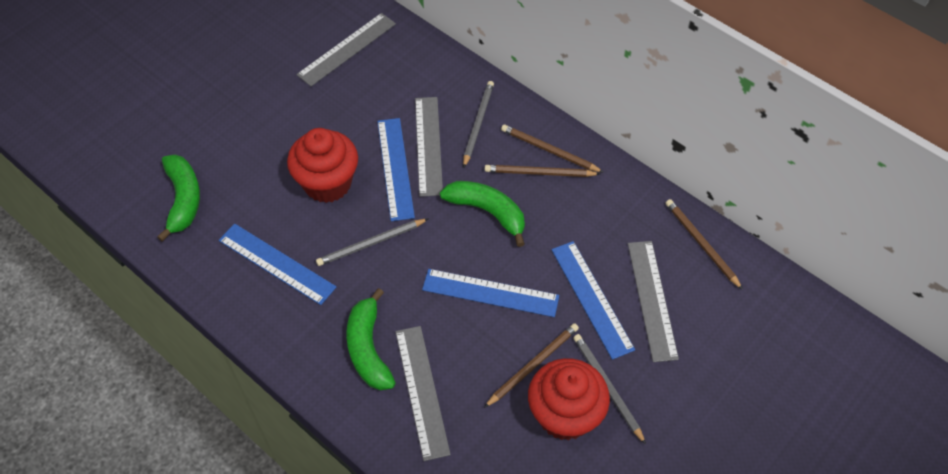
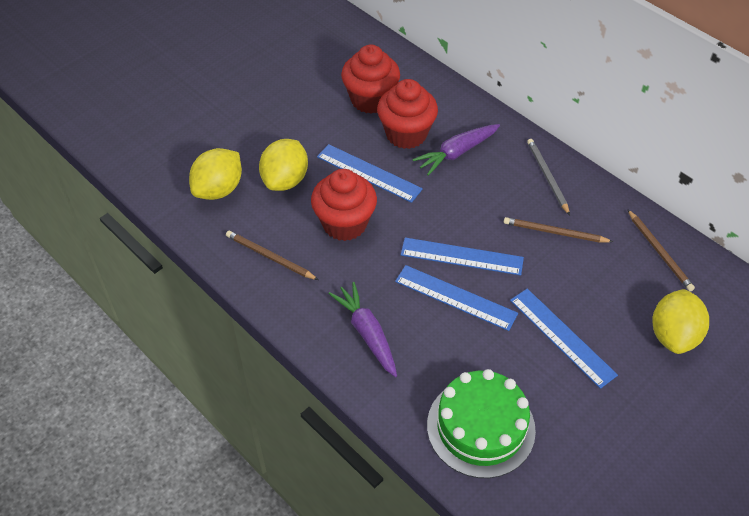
brown pencil: 4 -> 3
green banana: 3 -> 0
green cake: 0 -> 1
grey pencil: 3 -> 1
grey ruler: 4 -> 0
purple carrot: 0 -> 2
red cupcake: 2 -> 3
yellow lemon: 0 -> 3

